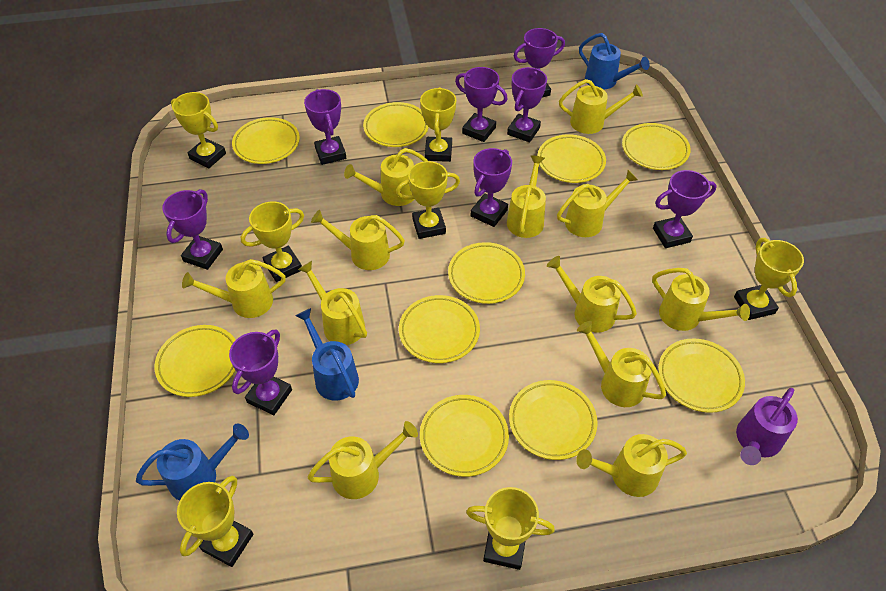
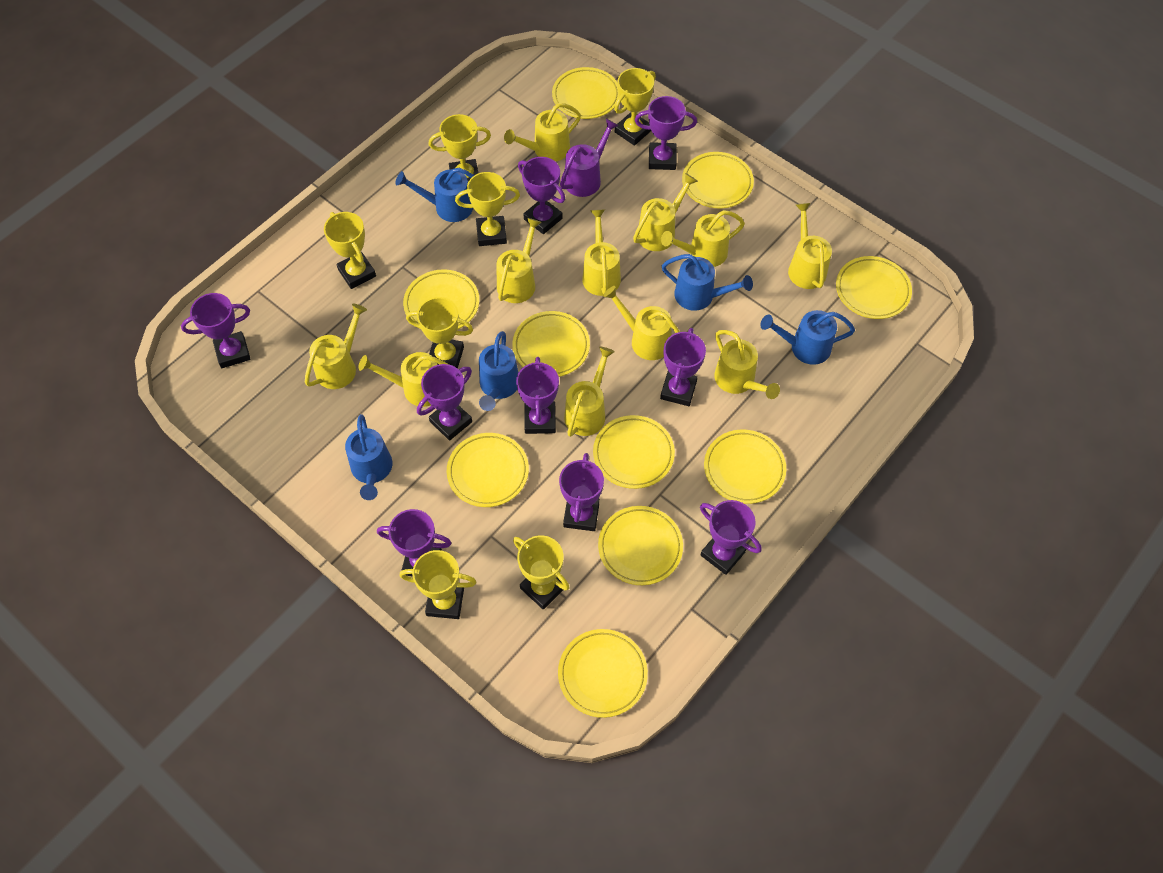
blue watering can: 3 -> 5
purple trophy: 8 -> 9
yellow watering can: 12 -> 11

